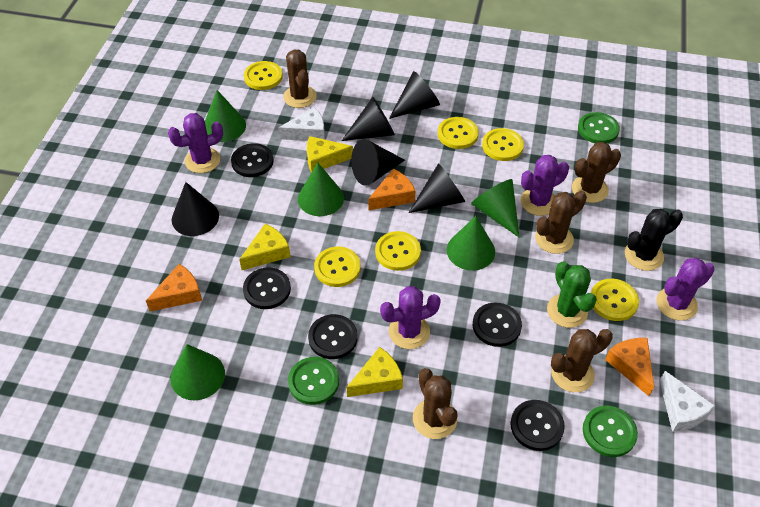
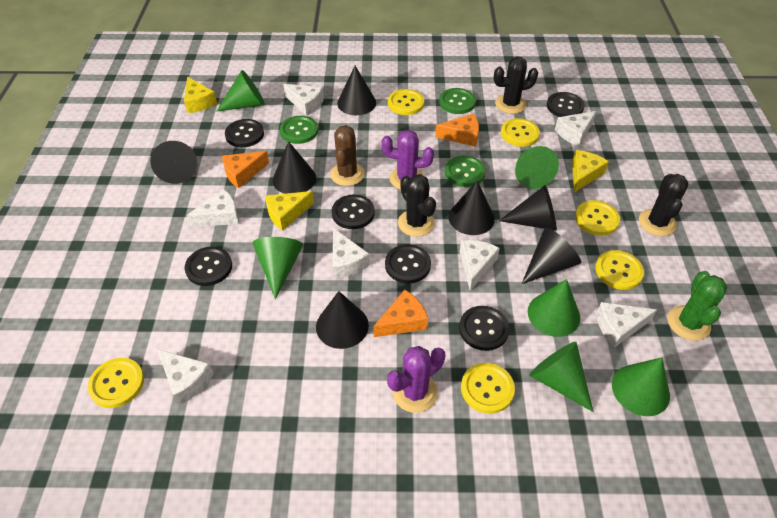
black button: 5 -> 6
black cactus: 1 -> 3
black cone: 5 -> 7
brown cactus: 5 -> 1
green cone: 5 -> 6
purple cactus: 4 -> 2
white cheese: 2 -> 7

